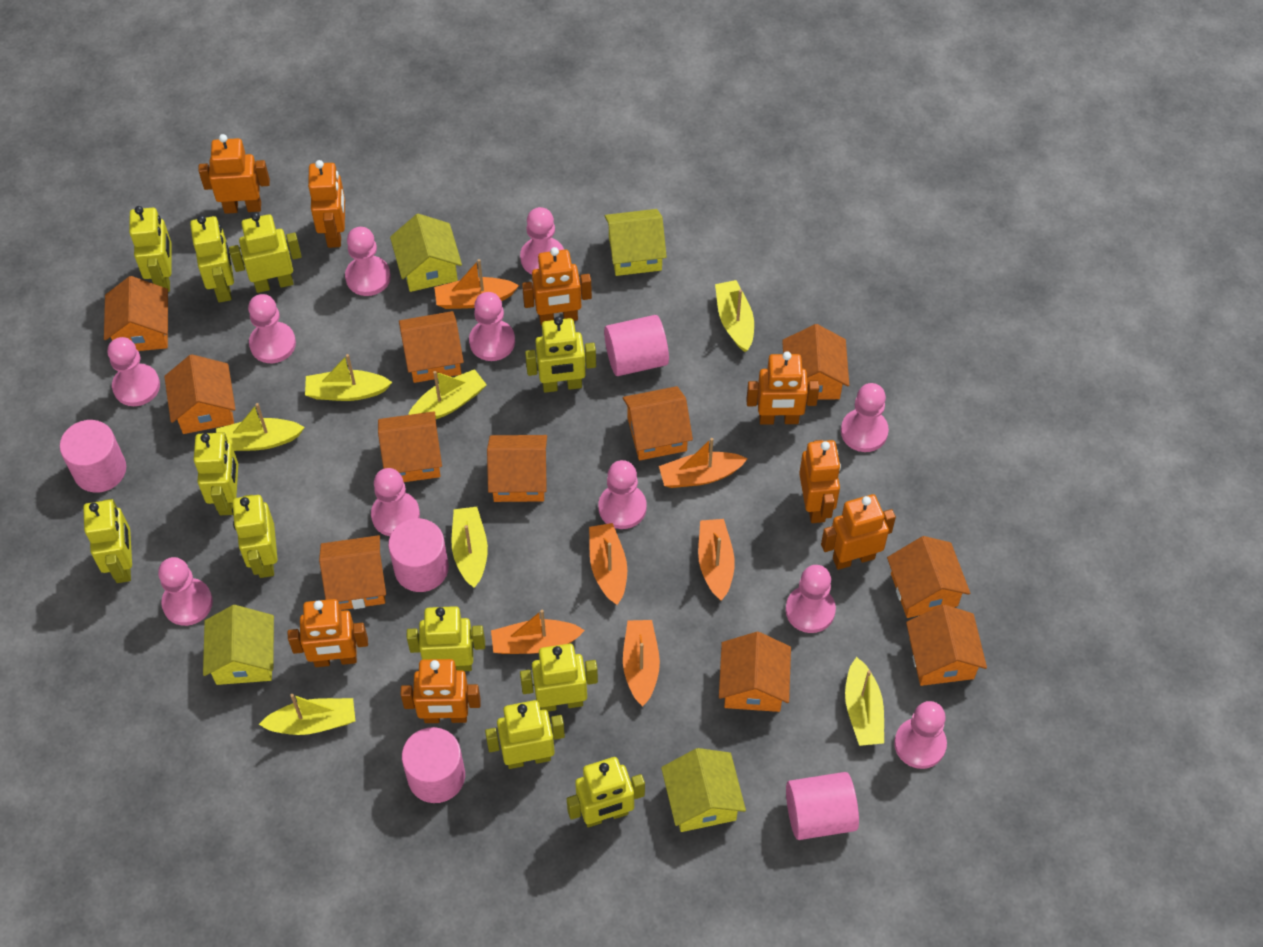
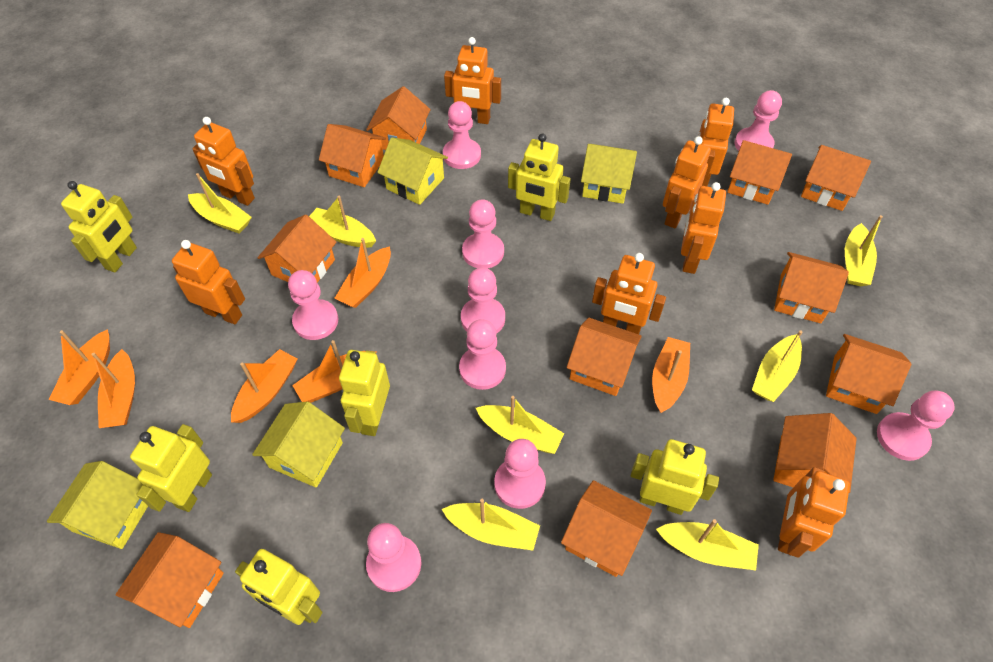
pink cylinder: 5 -> 0
pink pawn: 11 -> 9
yellow robot: 11 -> 6

